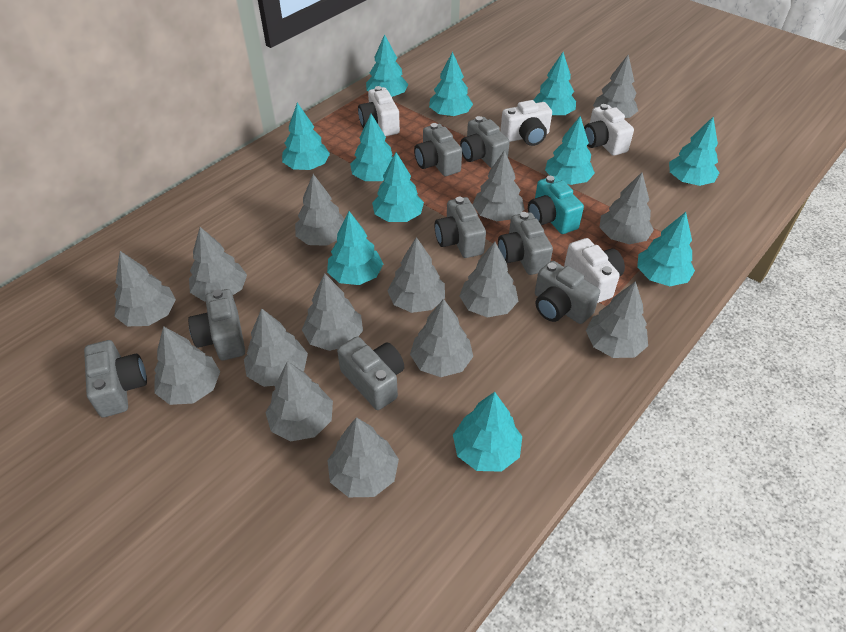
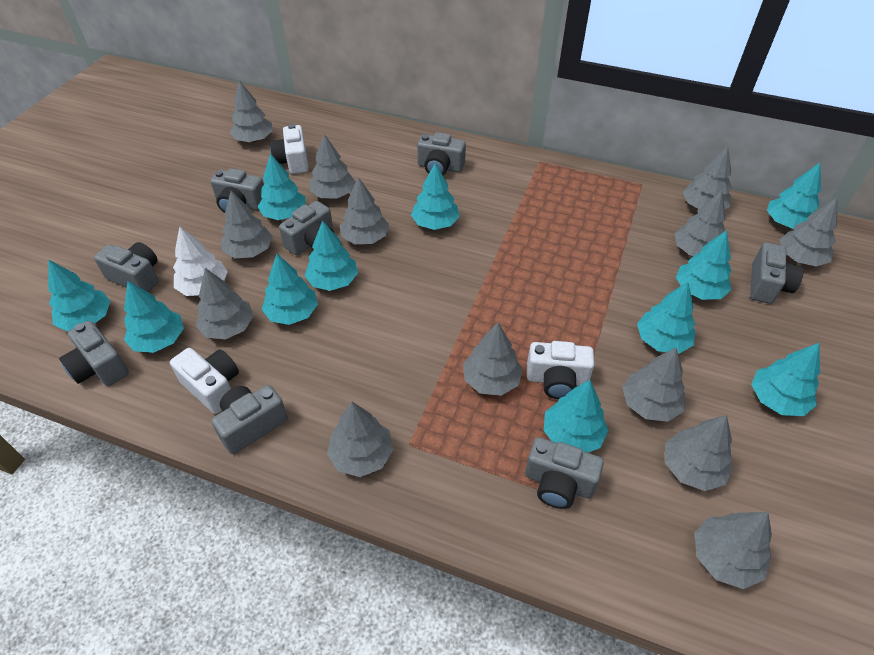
grey tree: 15 -> 13
turquoise camera: 1 -> 0
white camera: 4 -> 3
white tree: 0 -> 1

